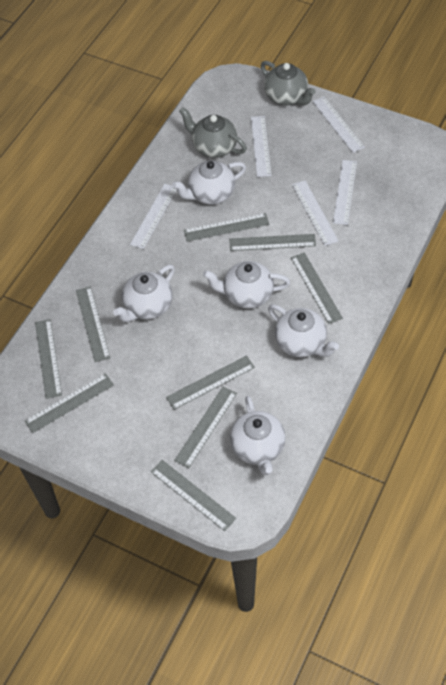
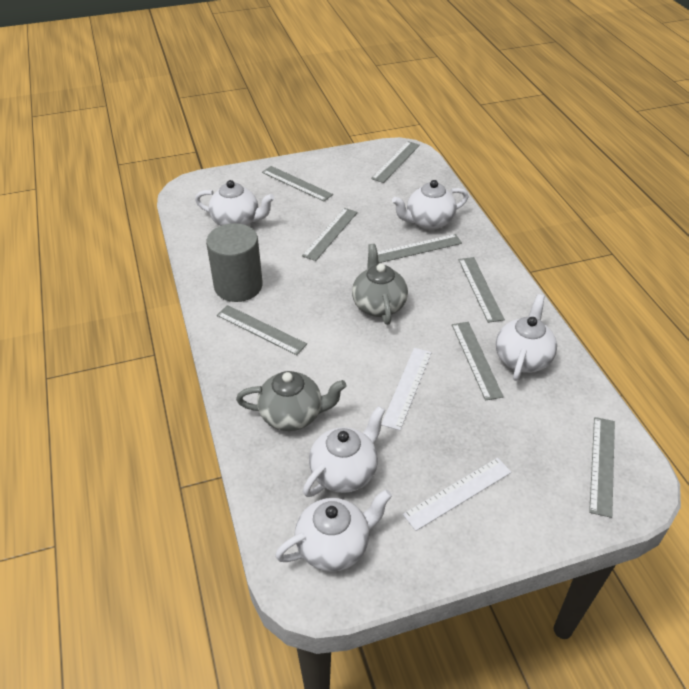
grey cylinder: 0 -> 1
grey ruler: 9 -> 8
white ruler: 5 -> 2

